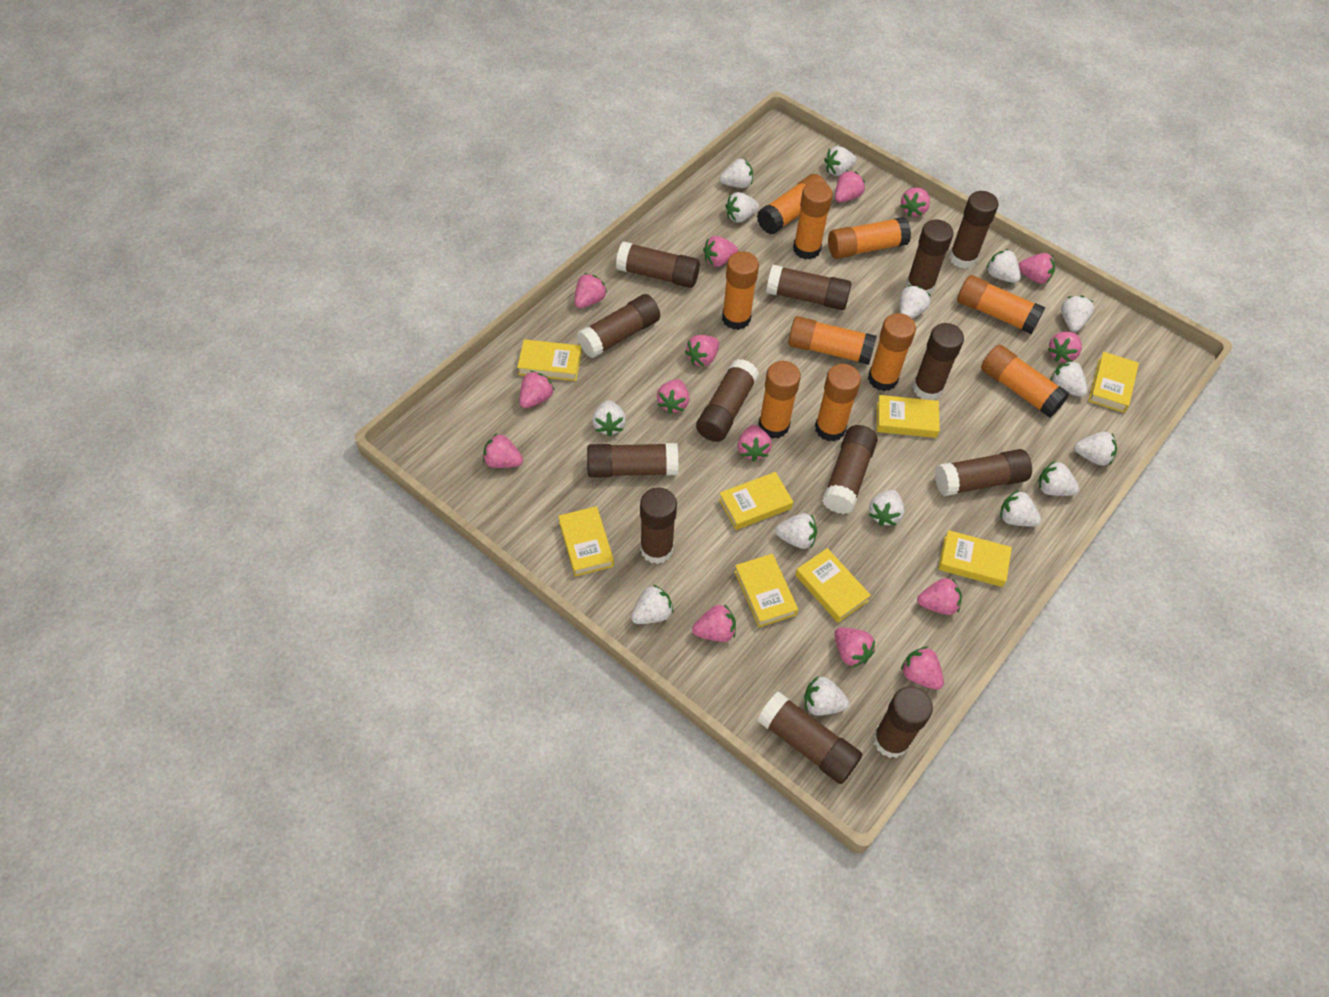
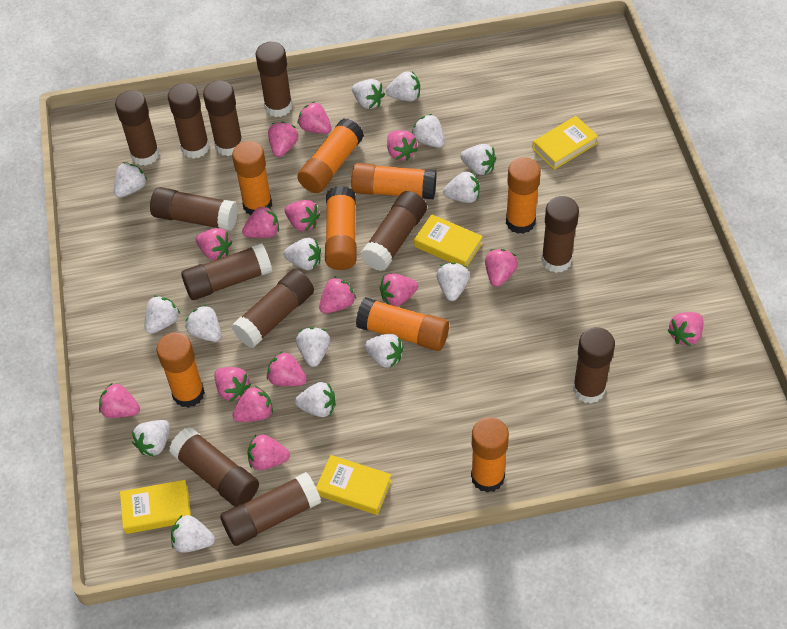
brown glue stick: 13 -> 12
orange glue stick: 10 -> 8
yellow book: 8 -> 4

